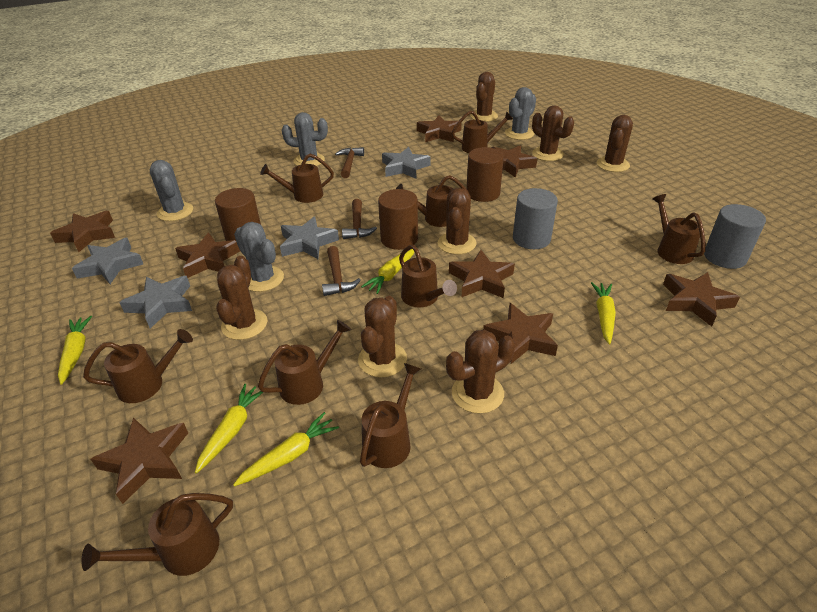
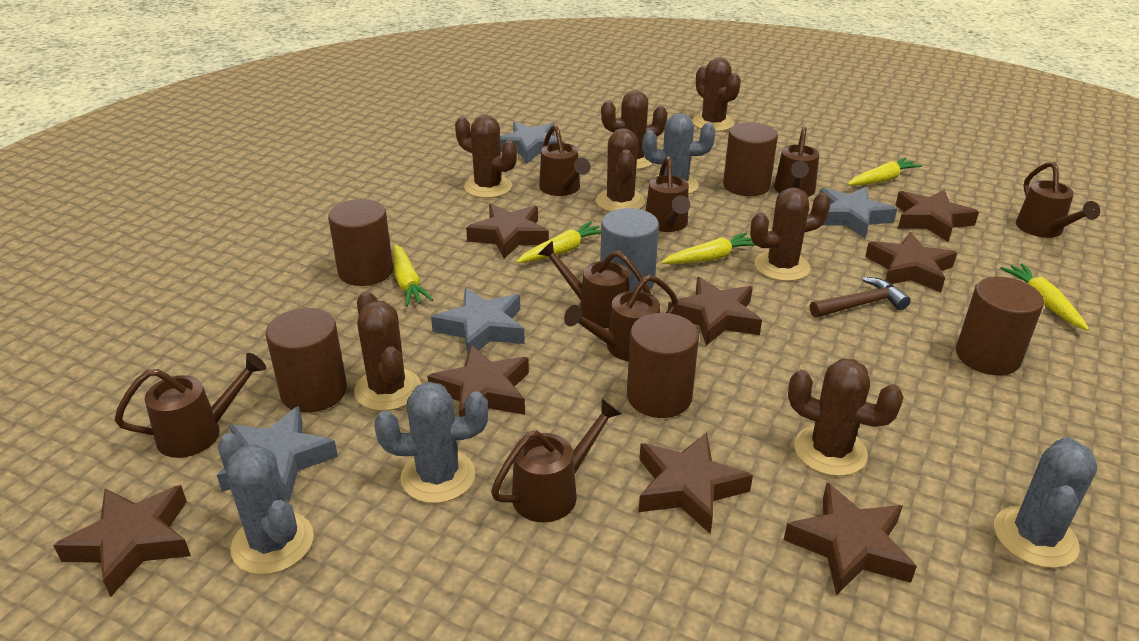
brown cylinder: 3 -> 5
brown hammer: 3 -> 1
brown watering can: 9 -> 8
grey cylinder: 2 -> 1

